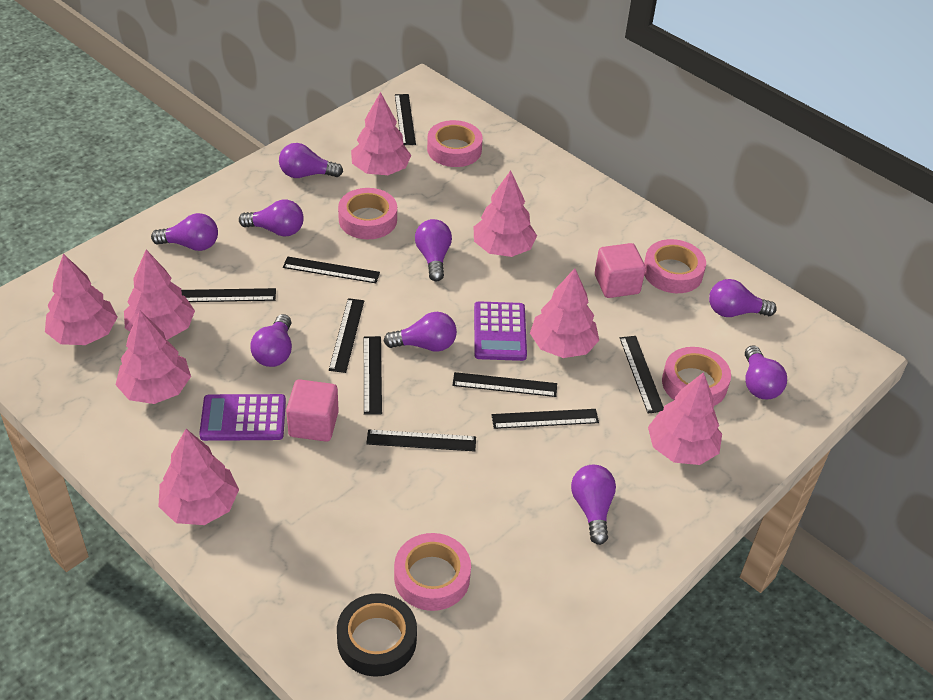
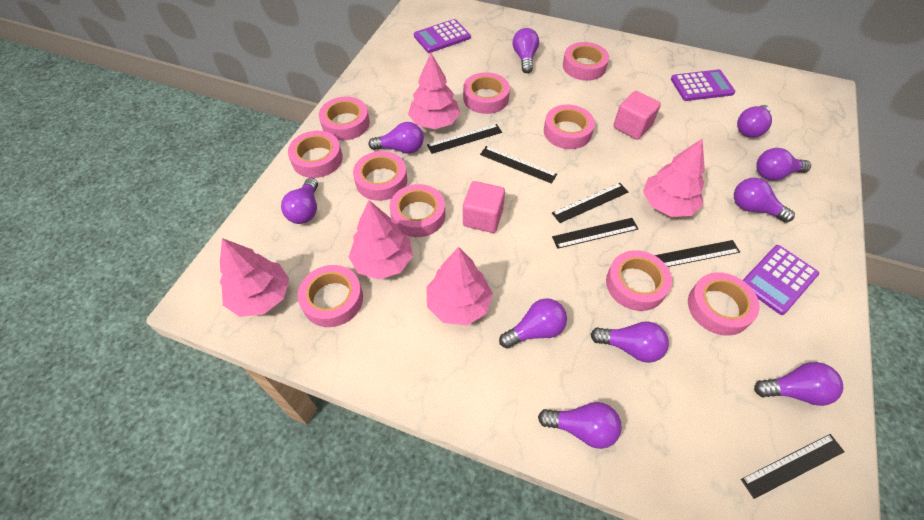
black ruler: 9 -> 6
black tape: 1 -> 0
pink tape: 5 -> 10
pink tree: 8 -> 5
purple calculator: 2 -> 3
purple light bulb: 9 -> 10

